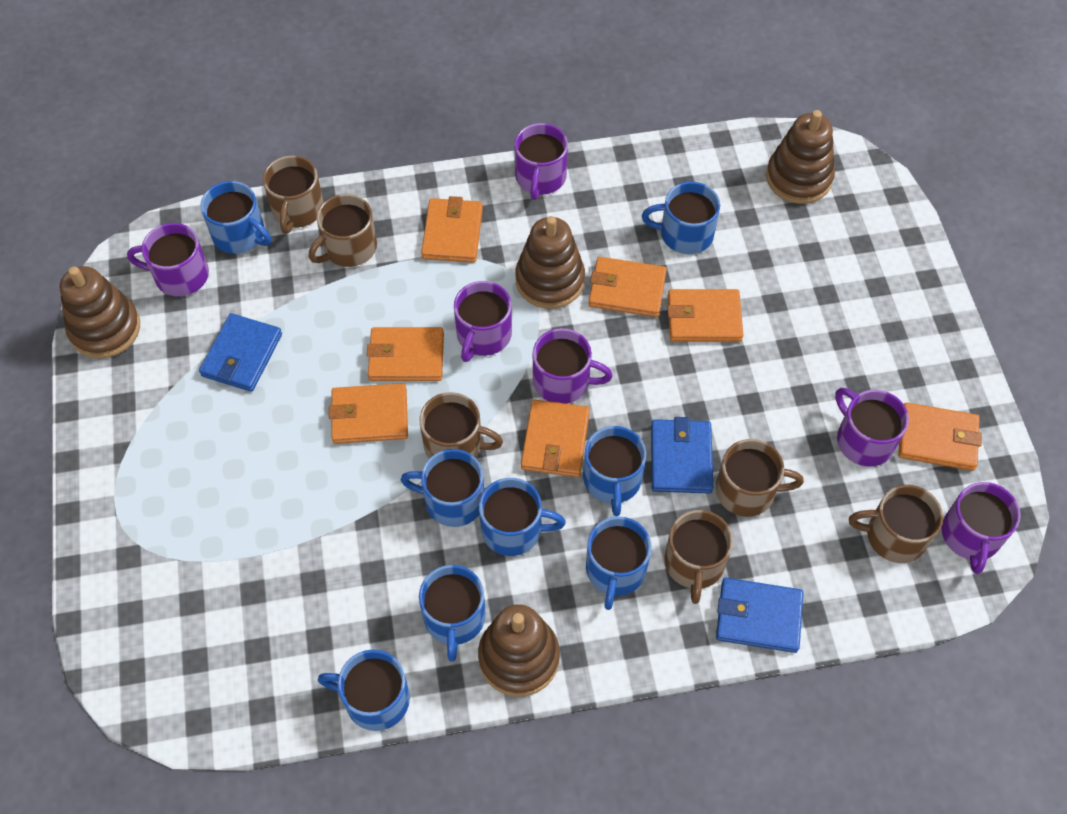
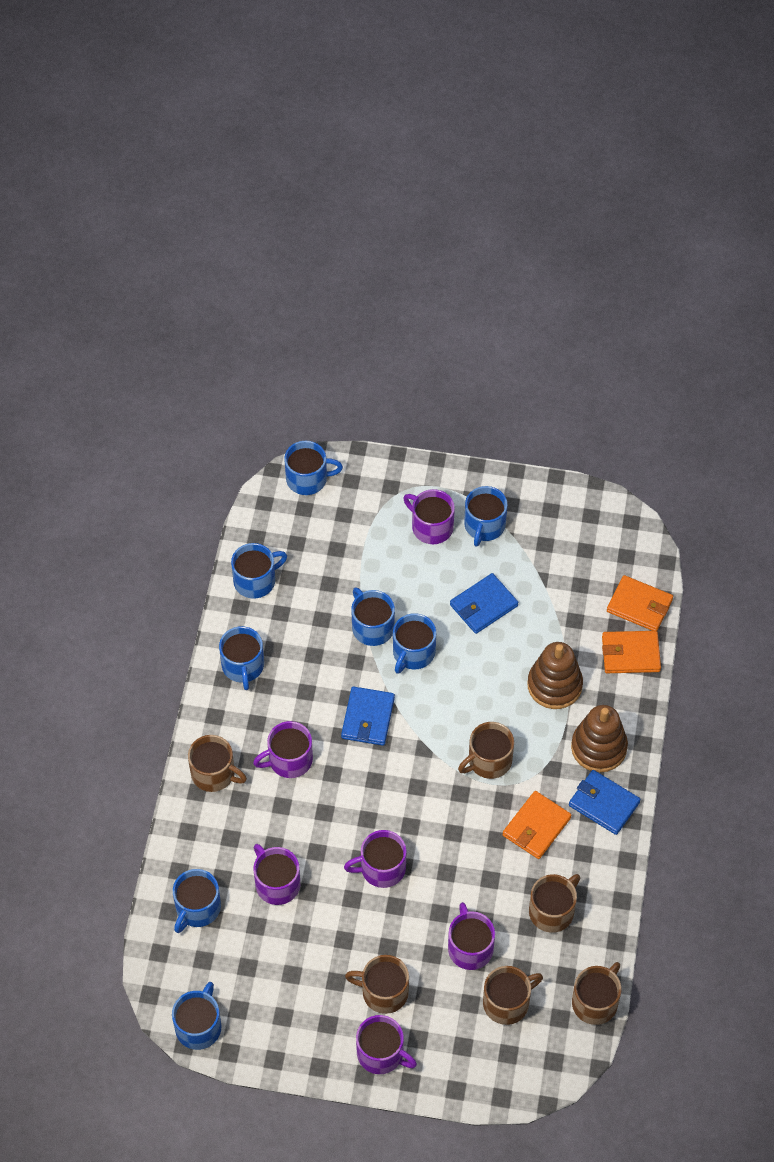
brown stacking toy: 4 -> 2
orange wallet: 7 -> 3

